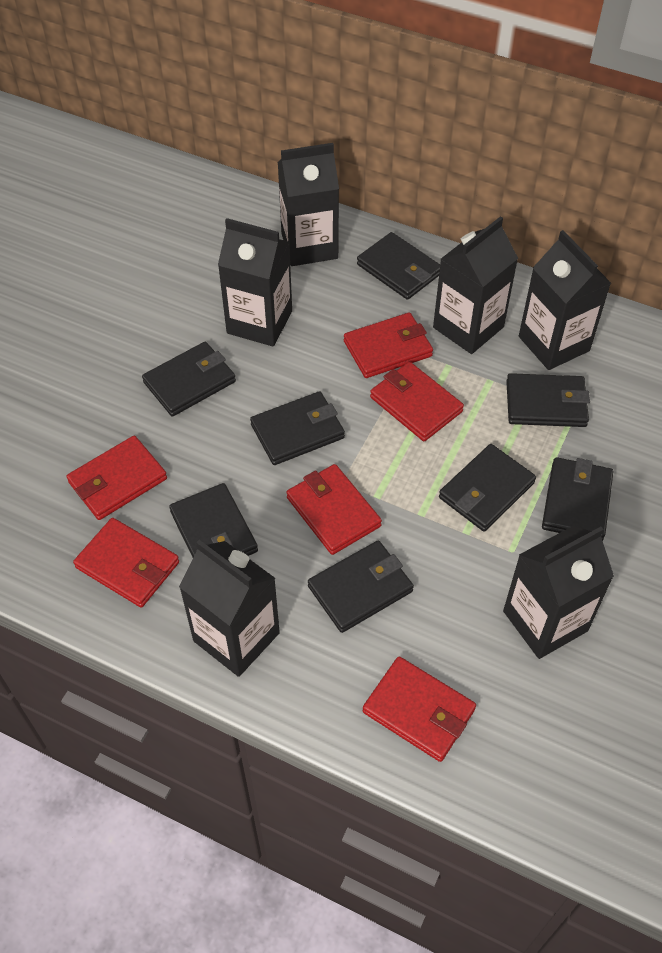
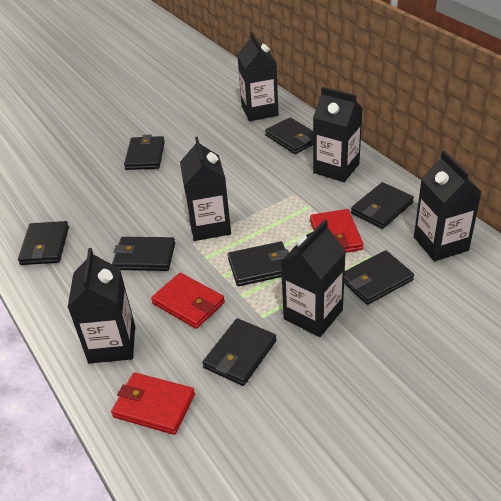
red wallet: 6 -> 3

